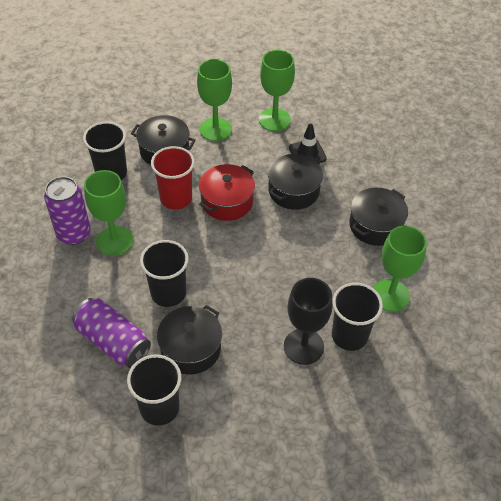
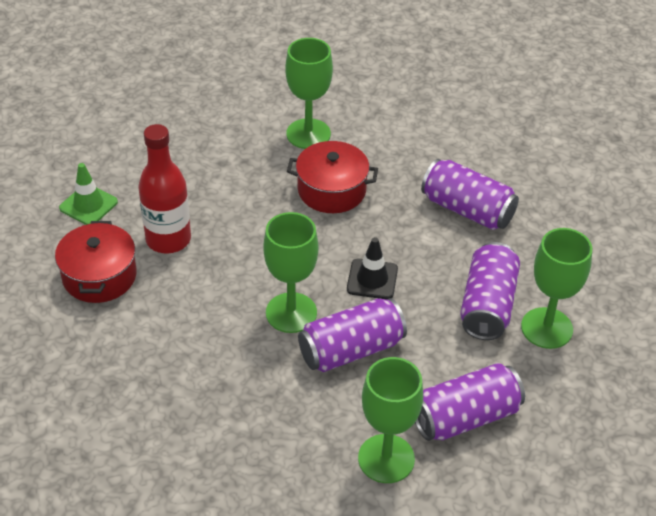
black cup: 4 -> 0
black goblet: 1 -> 0
black pot: 4 -> 0
green traffic cone: 0 -> 1
purple can: 2 -> 4
red bottle: 0 -> 1
red cup: 1 -> 0
red pot: 1 -> 2

